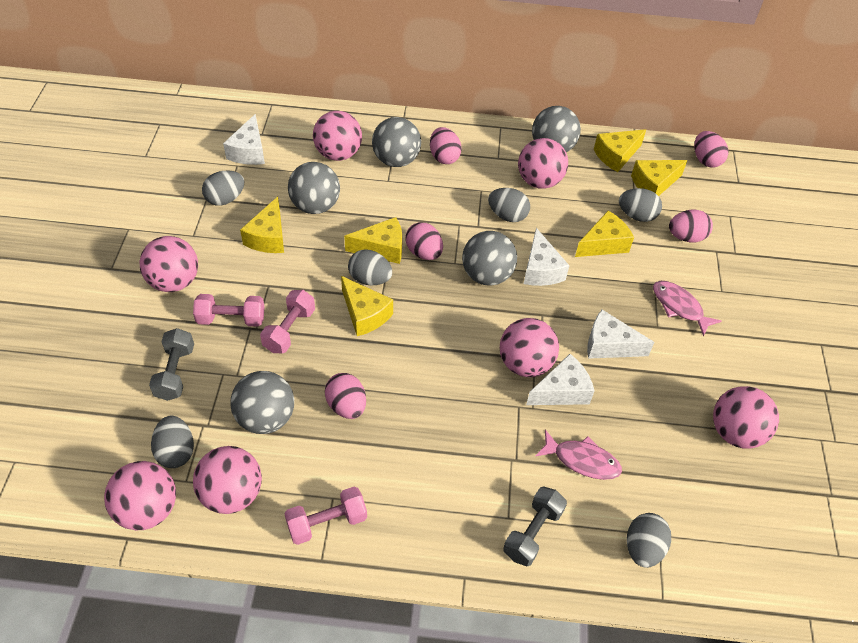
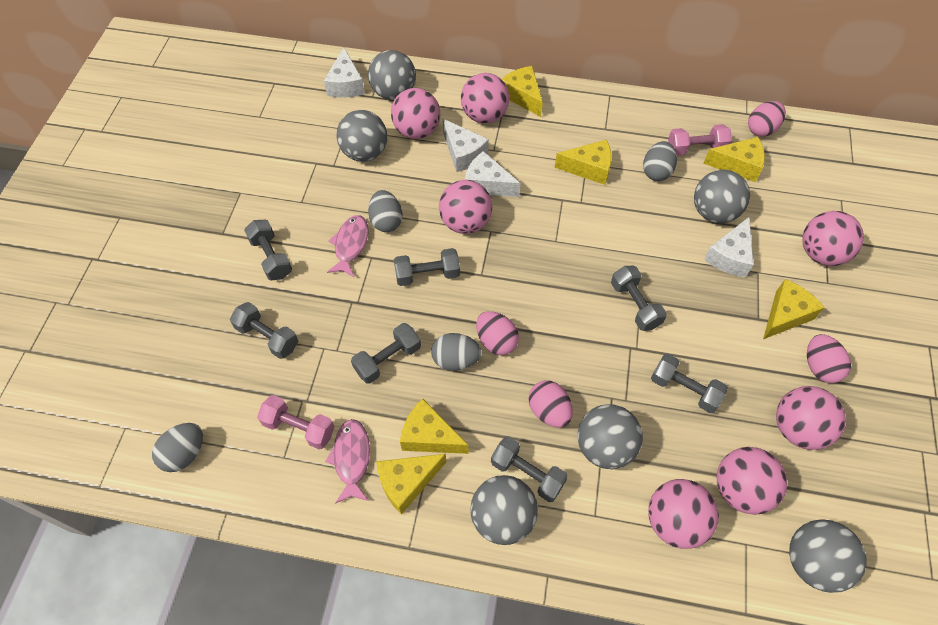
grey ball: 5 -> 6
grey dumbbell: 2 -> 7
grey egg: 6 -> 4
pink dumbbell: 3 -> 2
pink egg: 5 -> 4

